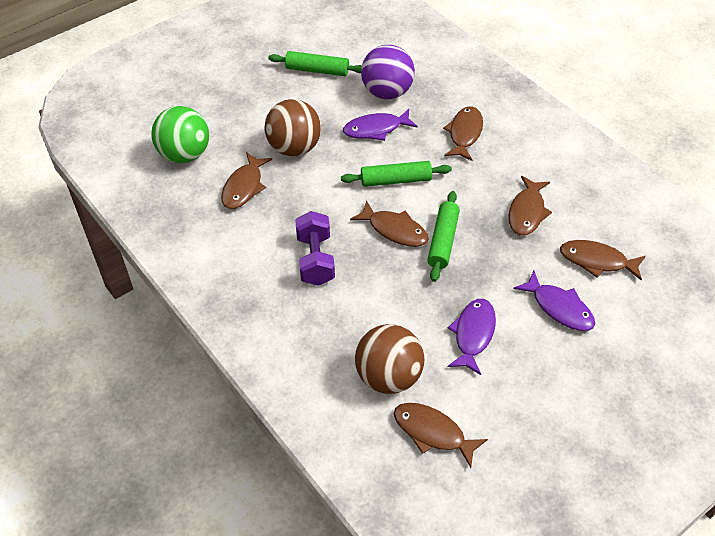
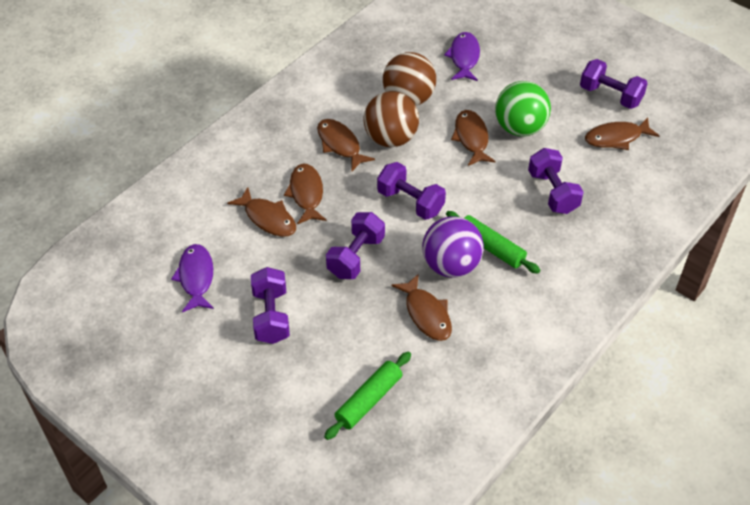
green rolling pin: 3 -> 2
purple dumbbell: 1 -> 5
purple fish: 3 -> 2

